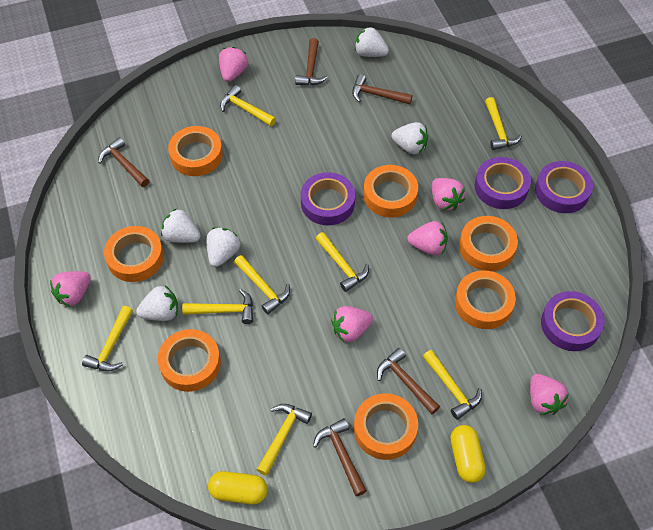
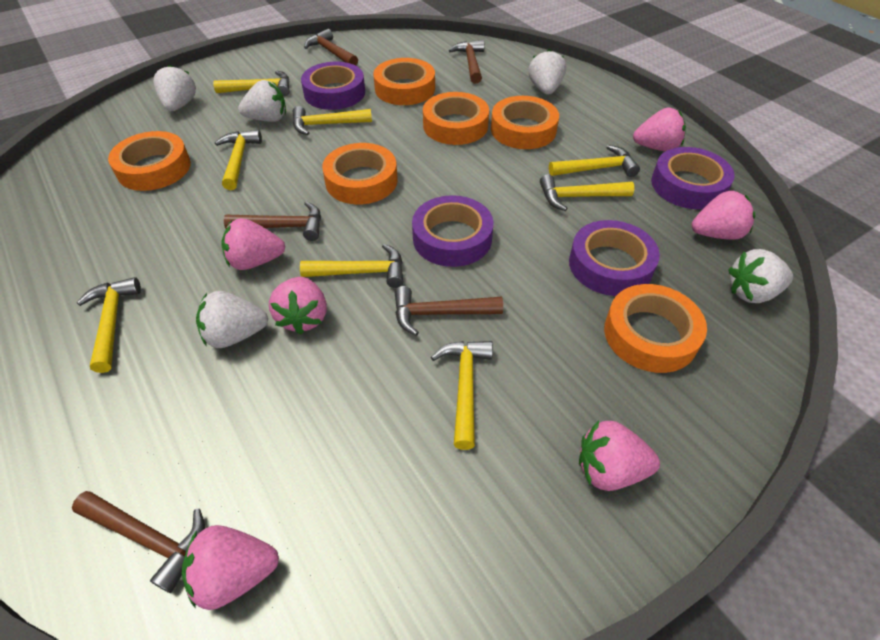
orange tape: 7 -> 6
yellow capsule: 2 -> 0

